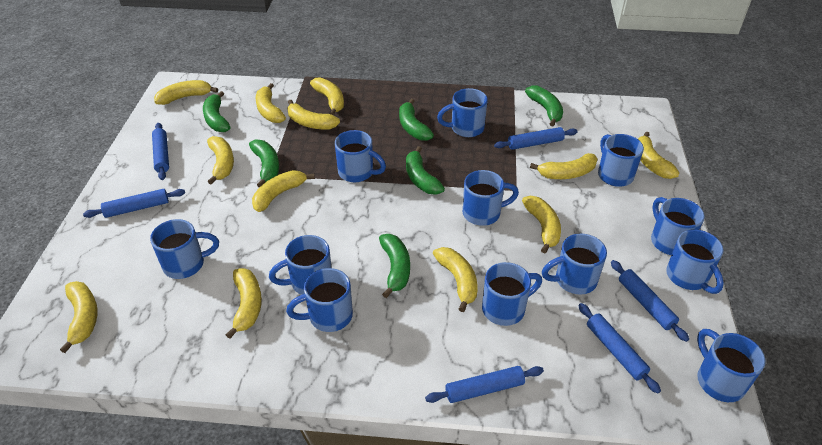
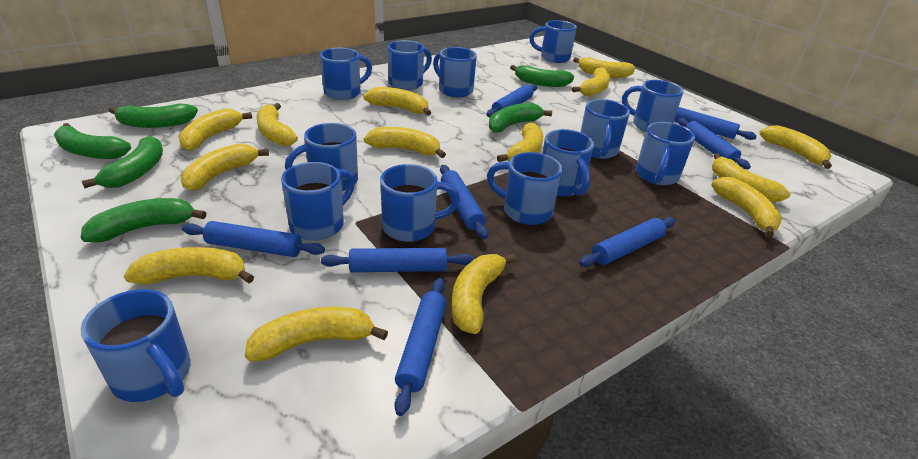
blue mug: 12 -> 13
blue rolling pin: 6 -> 8
yellow banana: 12 -> 14

